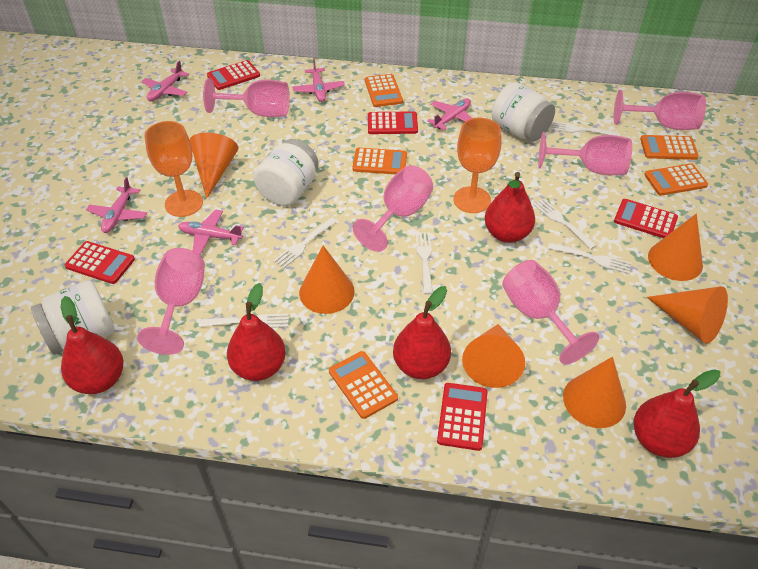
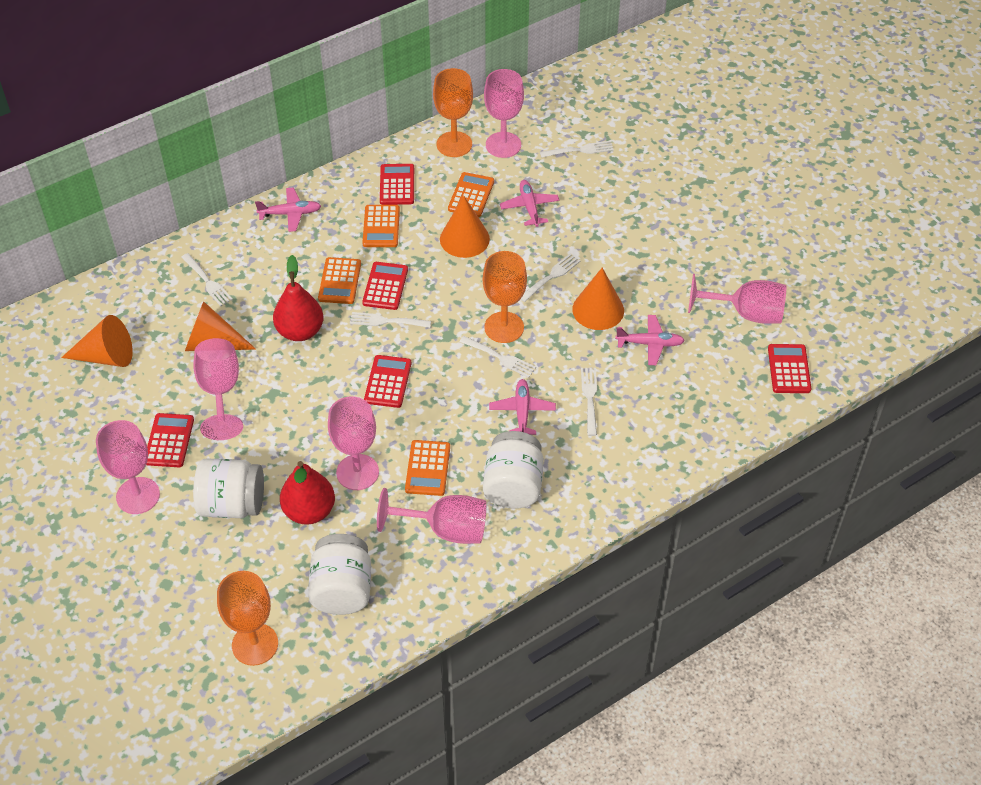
orange calculator: 5 -> 4
orange cone: 6 -> 4
orange goblet: 2 -> 3
pink plane: 5 -> 4
red pear: 5 -> 2

